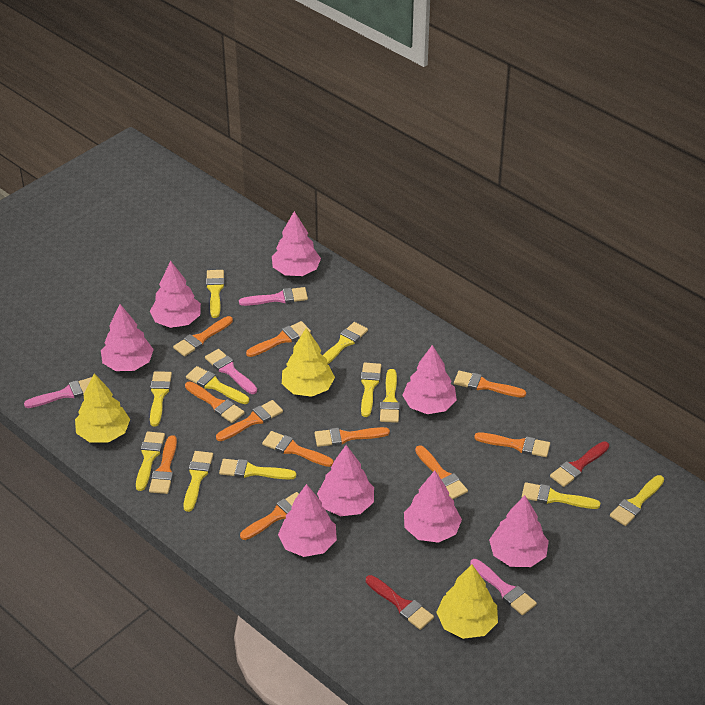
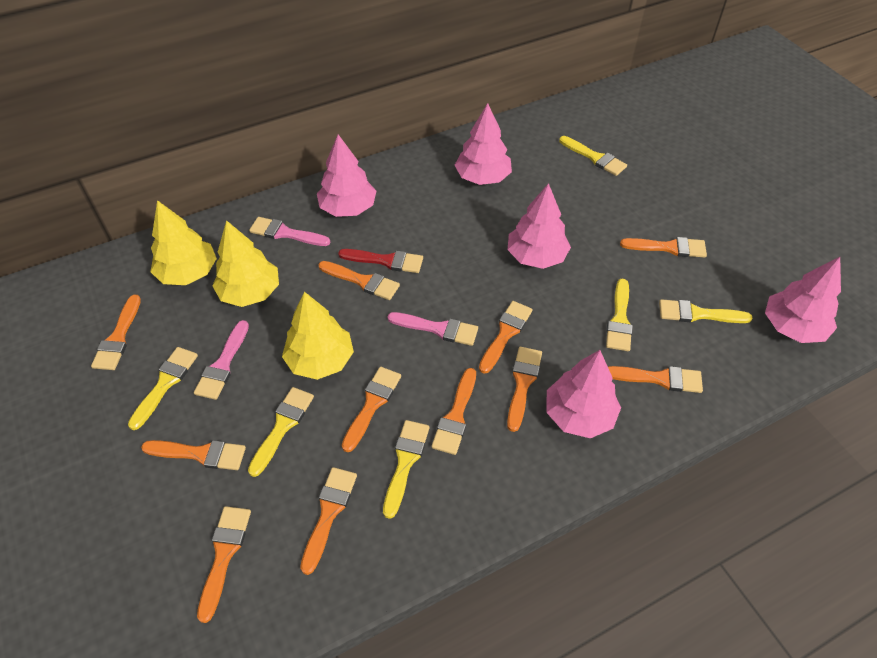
pink brush: 4 -> 3
pink tree: 8 -> 5
red brush: 2 -> 1
yellow brush: 11 -> 6

